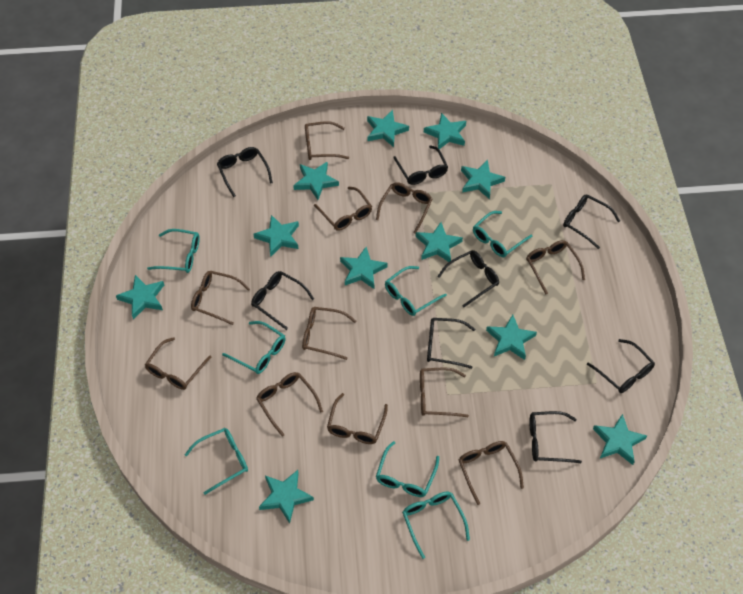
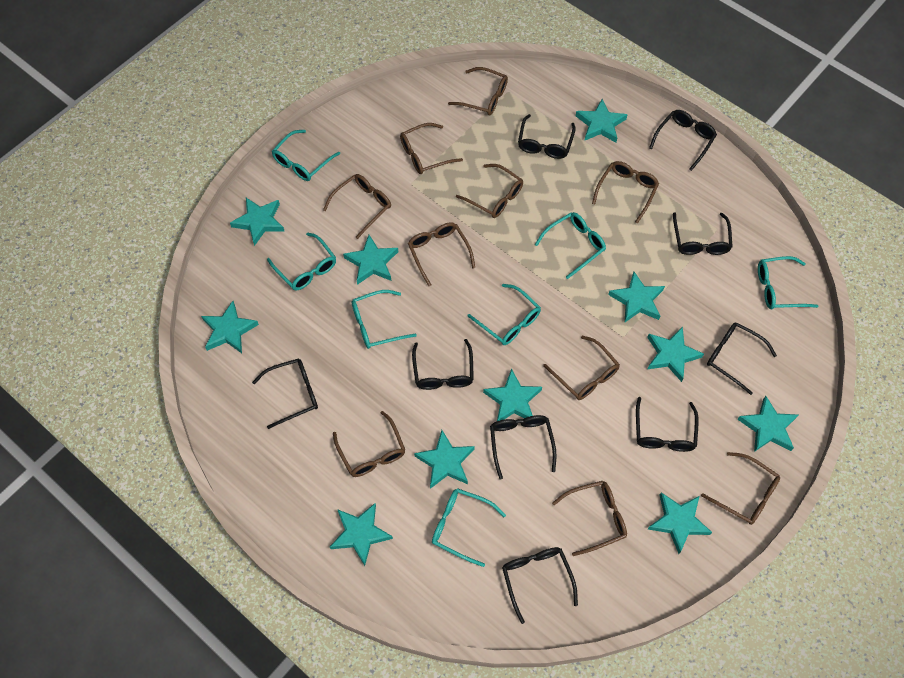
black glasses: 8 -> 9
brown glasses: 11 -> 10

